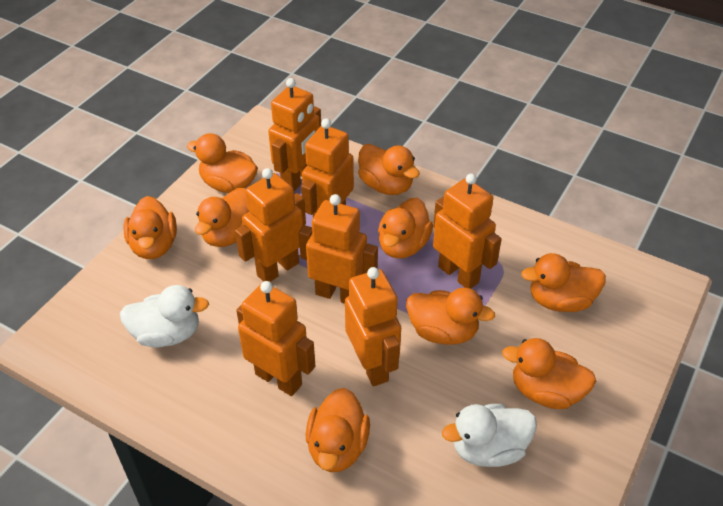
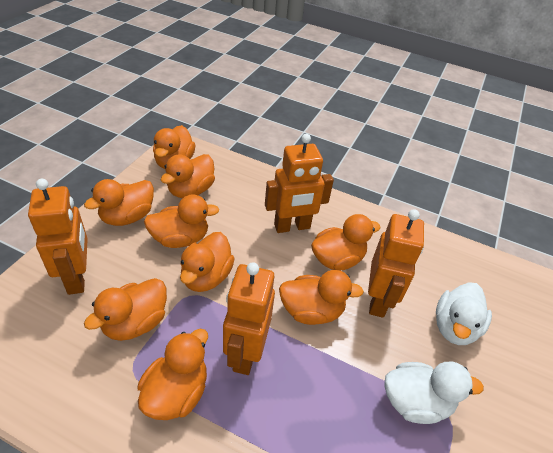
orange robot: 7 -> 4

